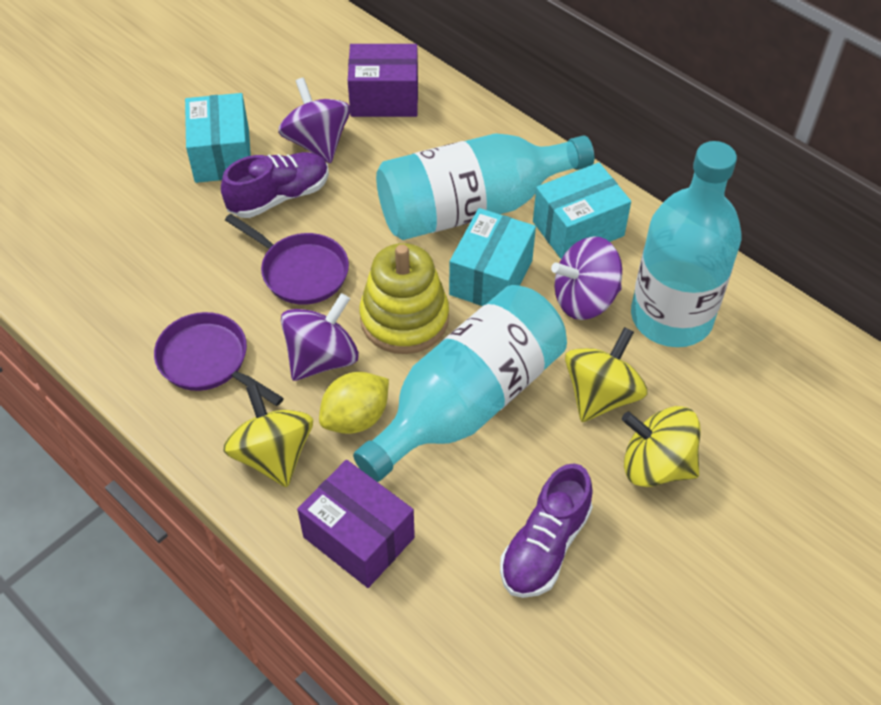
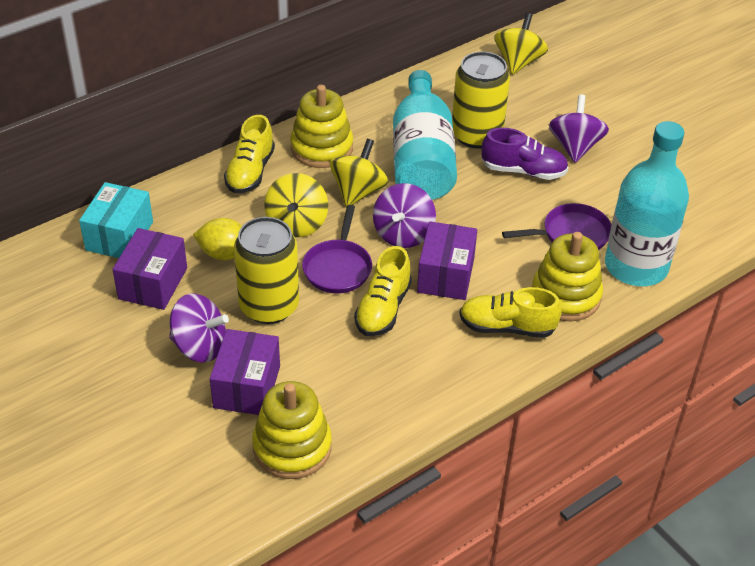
purple box: 2 -> 3
purple shoe: 2 -> 1
turquoise bottle: 3 -> 2
turquoise box: 3 -> 1
yellow can: 0 -> 2
yellow shoe: 0 -> 3
yellow stacking toy: 1 -> 3

